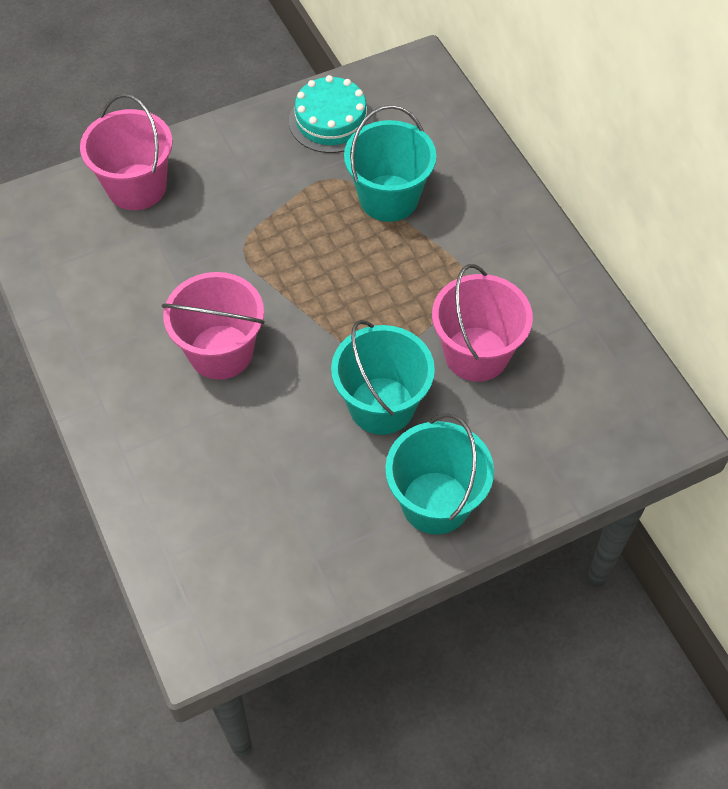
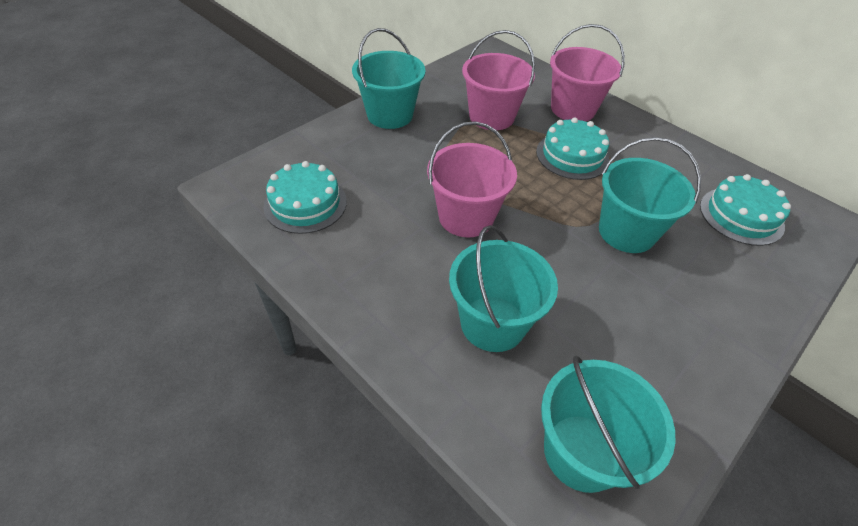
turquoise bucket: 3 -> 4
turquoise cake: 1 -> 3

